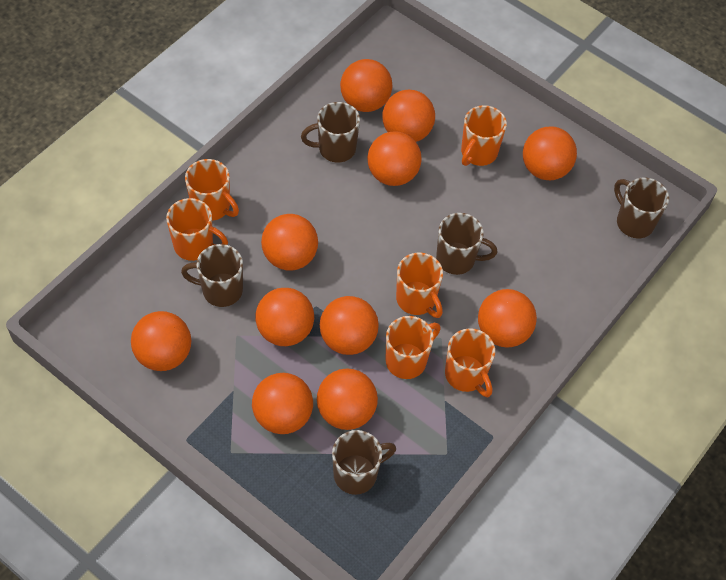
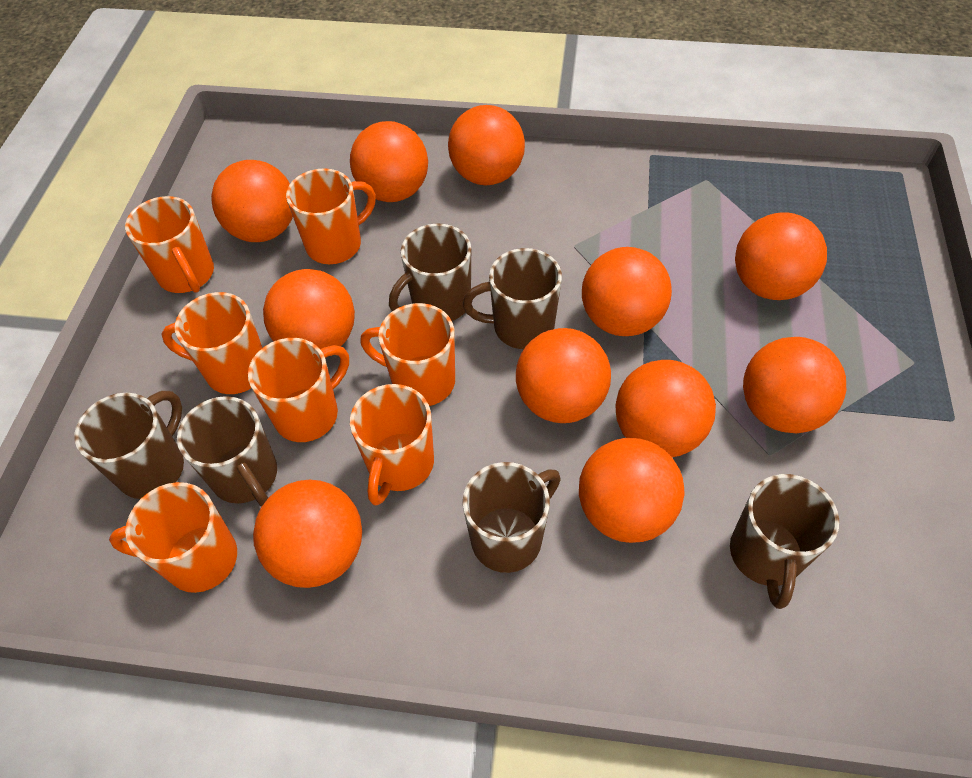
brown mug: 5 -> 6
orange mug: 6 -> 7

